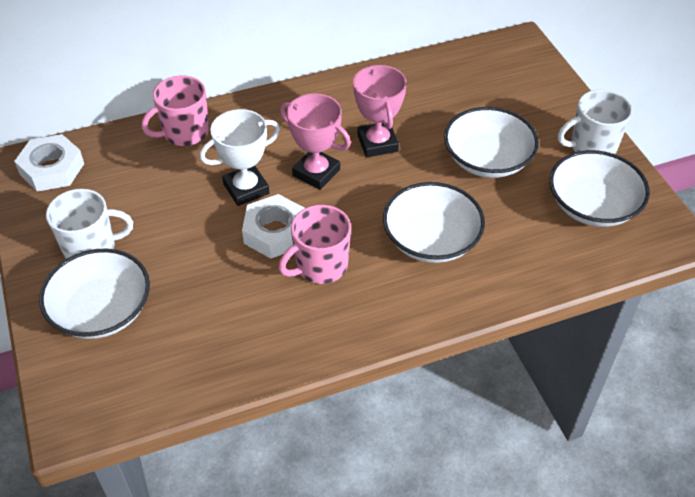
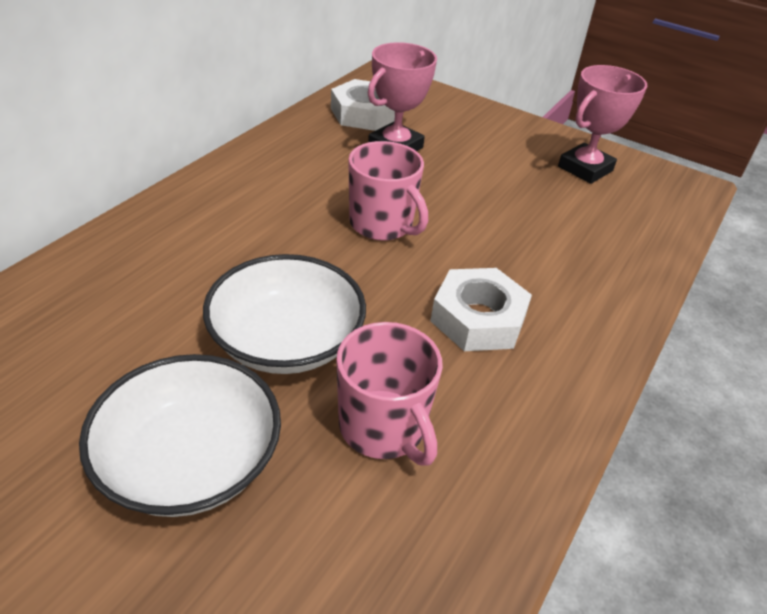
white bowl: 4 -> 2
white mug: 2 -> 0
white trophy: 1 -> 0

